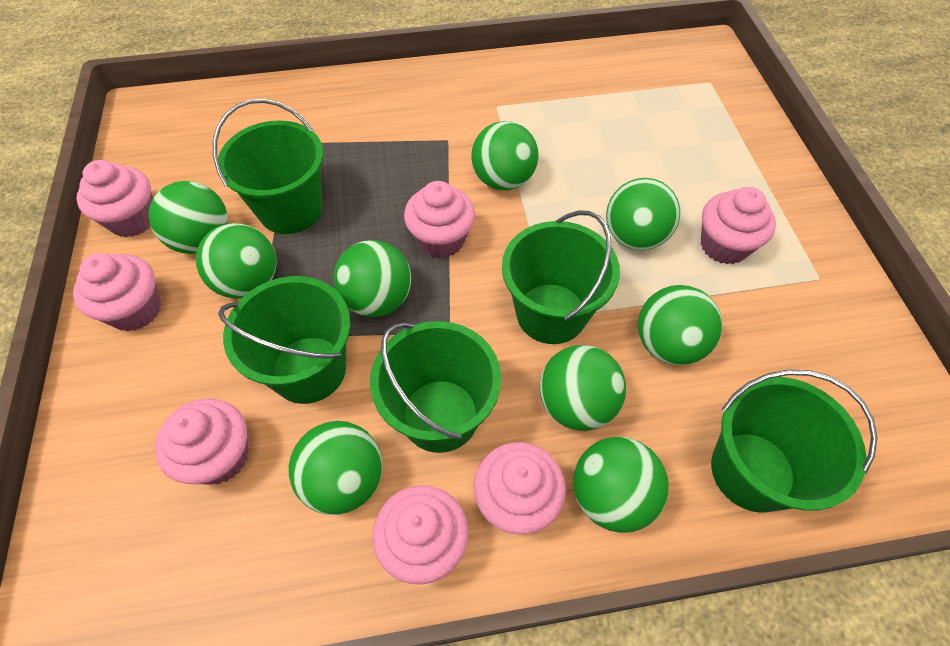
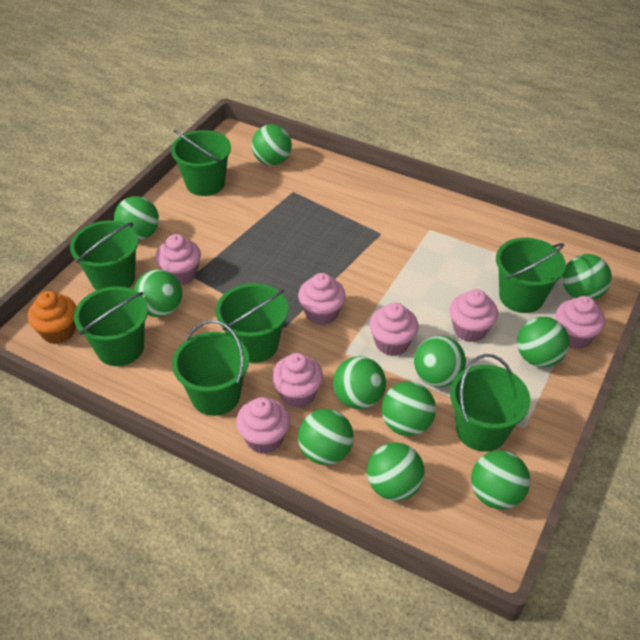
green ball: 9 -> 11
green bucket: 5 -> 7
orange cupcake: 0 -> 1

